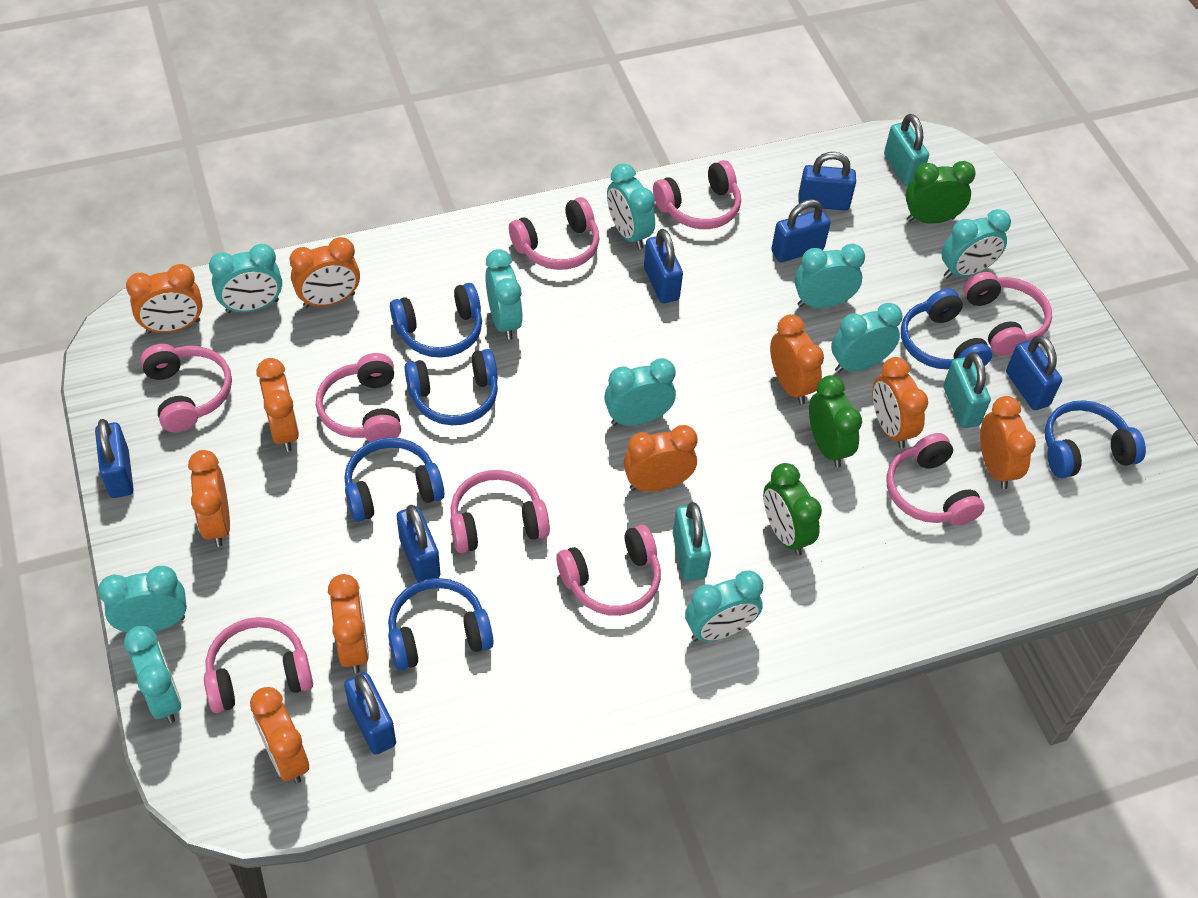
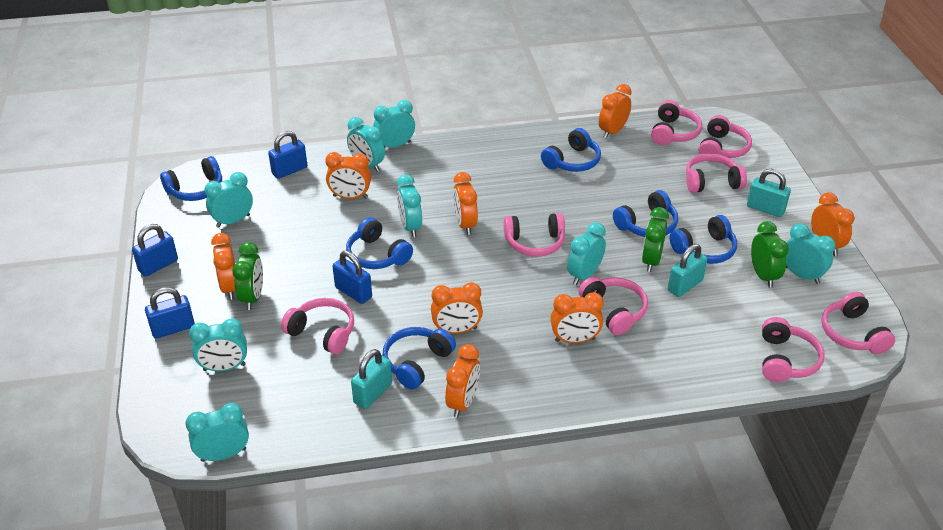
blue padlock: 7 -> 4
orange clock: 10 -> 8
pink headphones: 9 -> 8
turquoise clock: 10 -> 8

